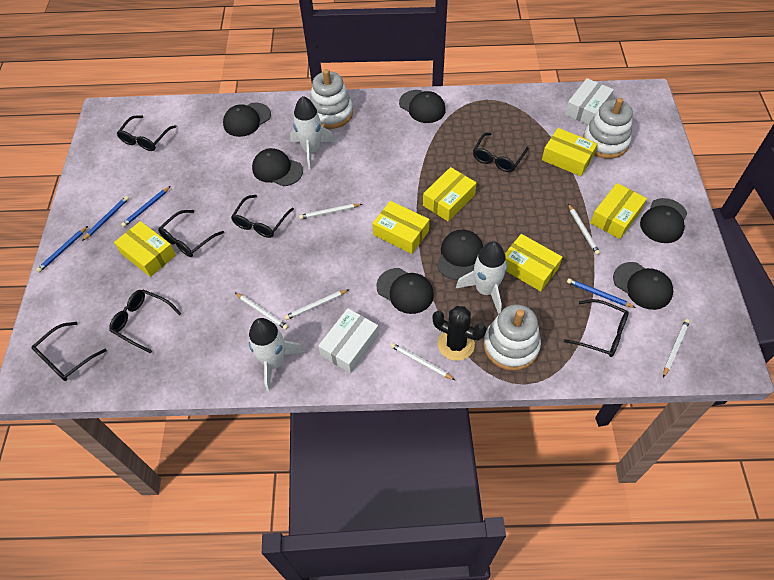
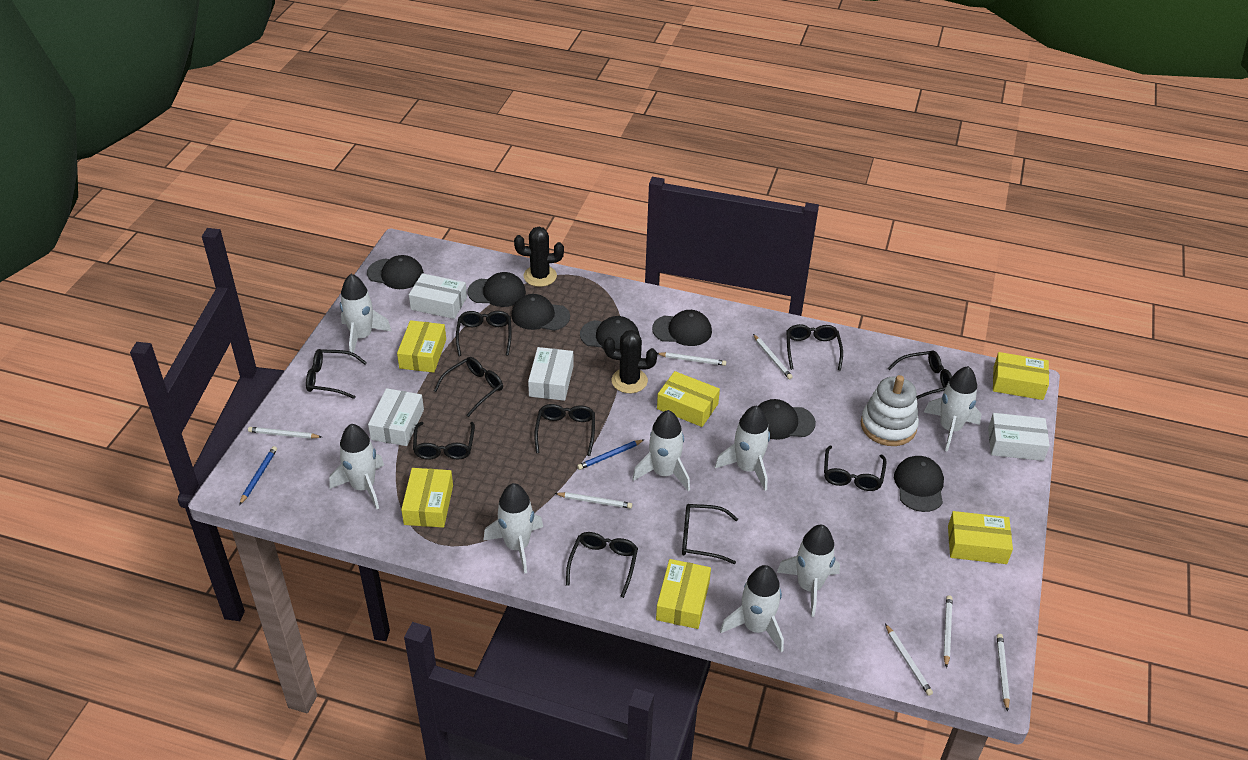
black cactus: 1 -> 2
black glasses: 7 -> 10
blue pencil: 4 -> 2
white box: 2 -> 4
white pencil: 6 -> 7
white rocket: 3 -> 8
white stacking toy: 3 -> 1

